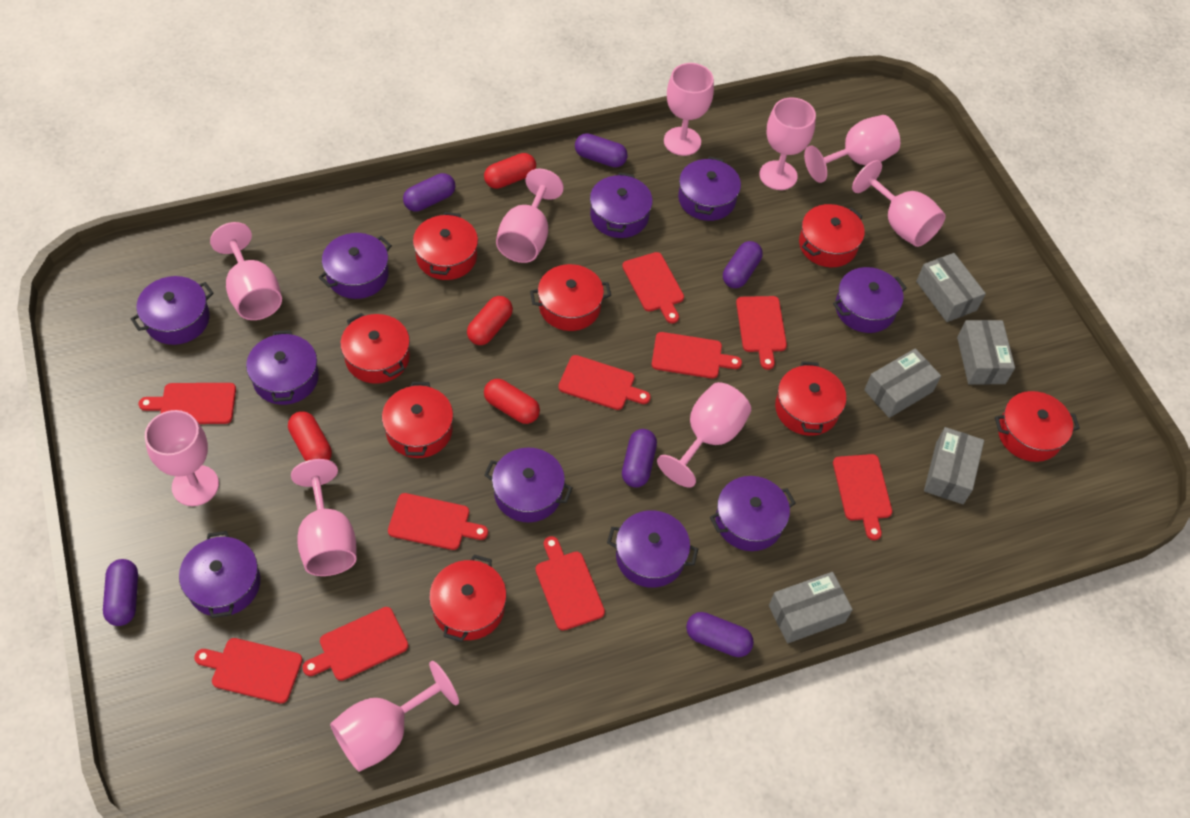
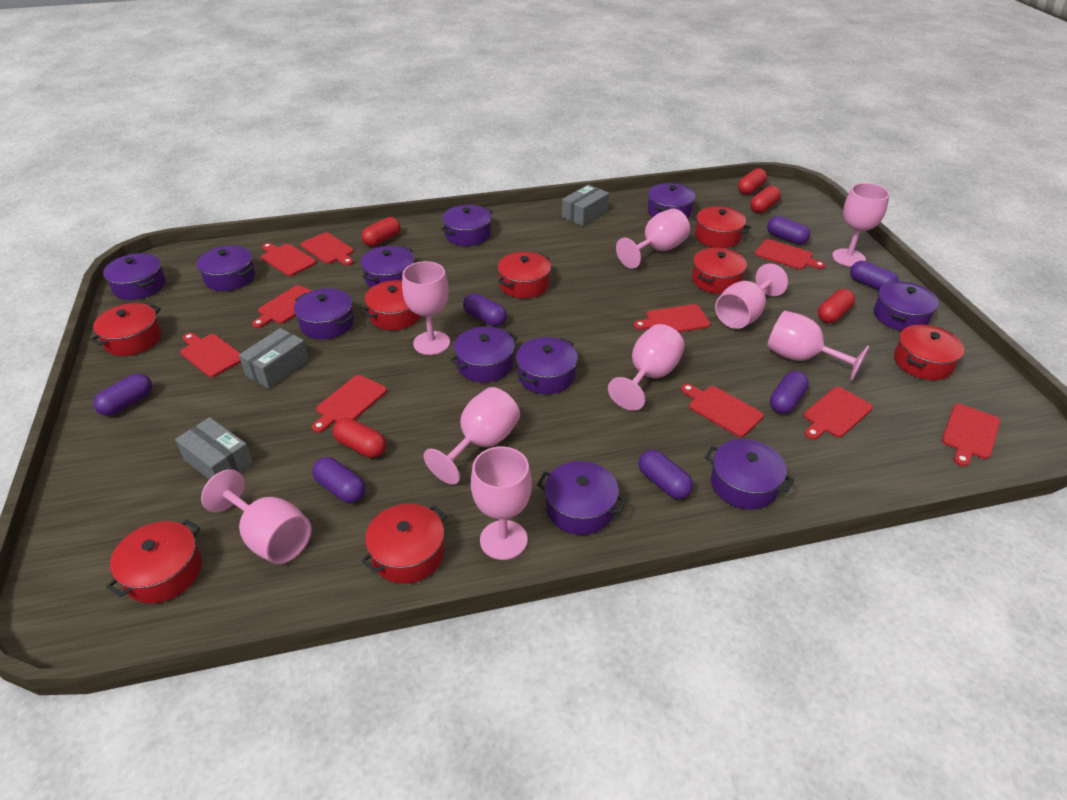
grey box: 5 -> 3
pink goblet: 10 -> 9
purple capsule: 6 -> 7
purple pot: 10 -> 11
red capsule: 4 -> 5

